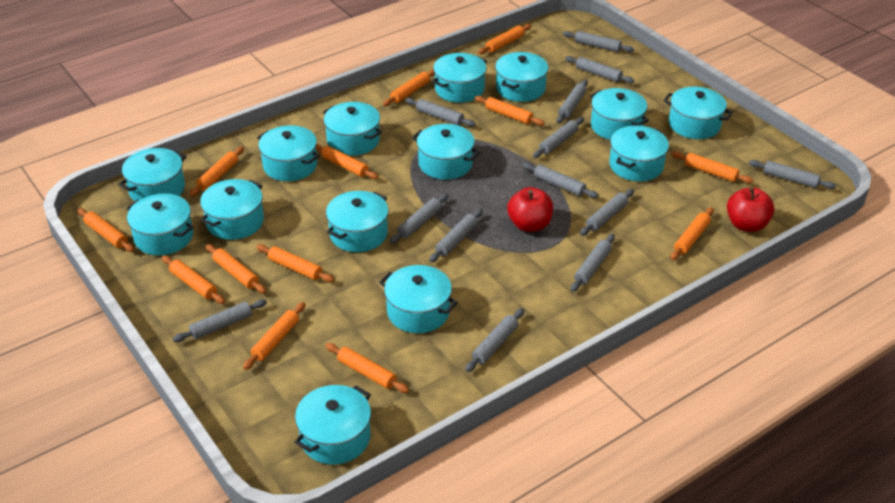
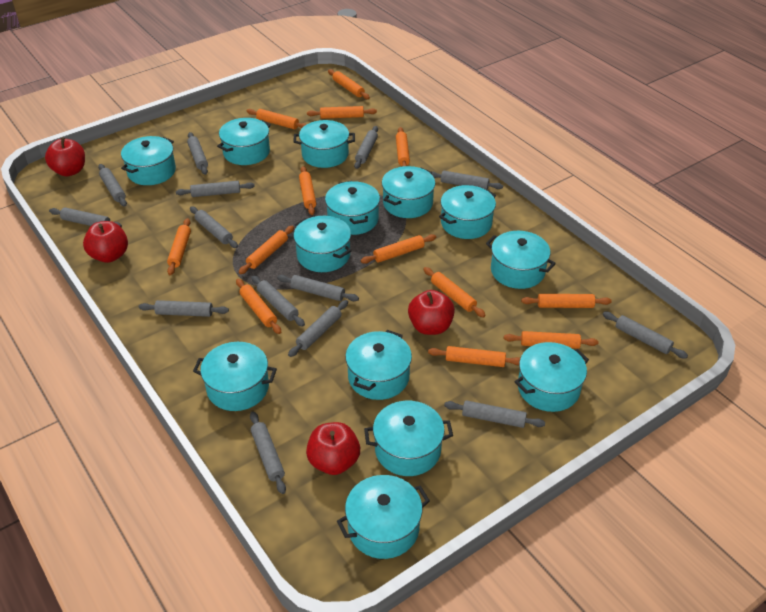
grey rolling pin: 13 -> 14
red apple: 2 -> 4
turquoise pot: 14 -> 13

